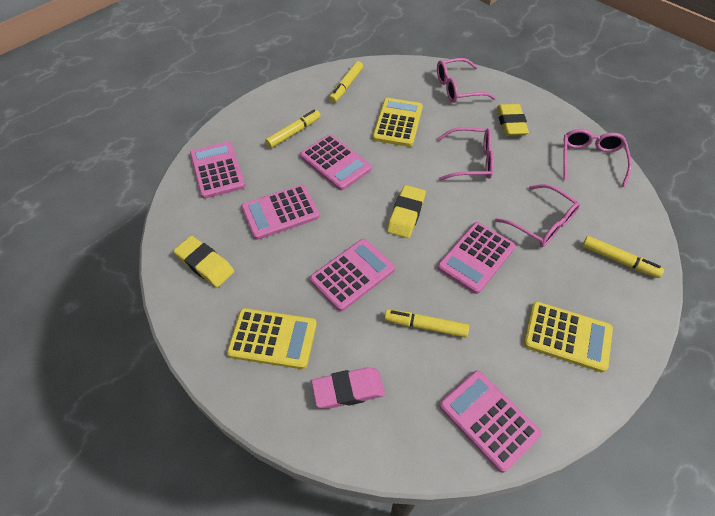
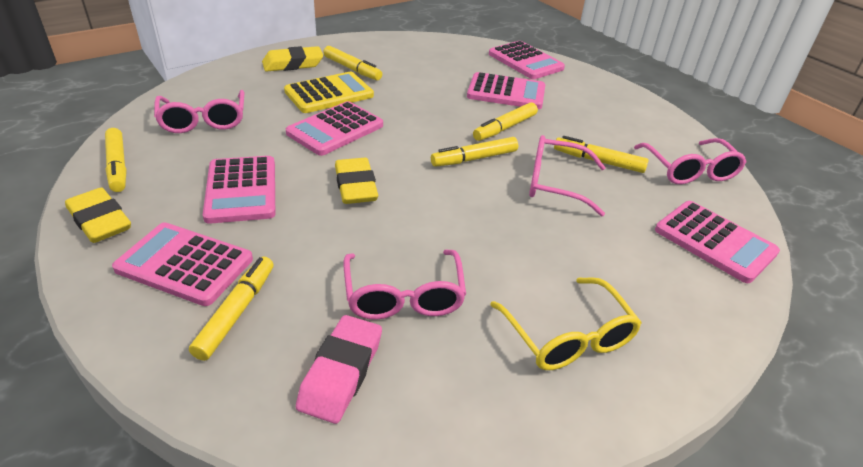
yellow calculator: 3 -> 1
yellow glasses: 0 -> 1
yellow marker: 4 -> 6

